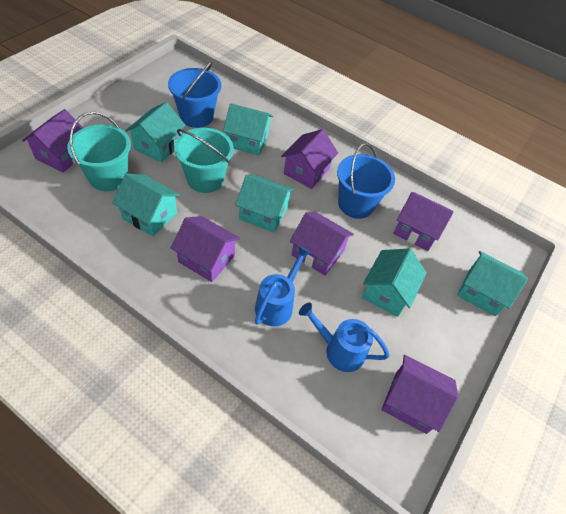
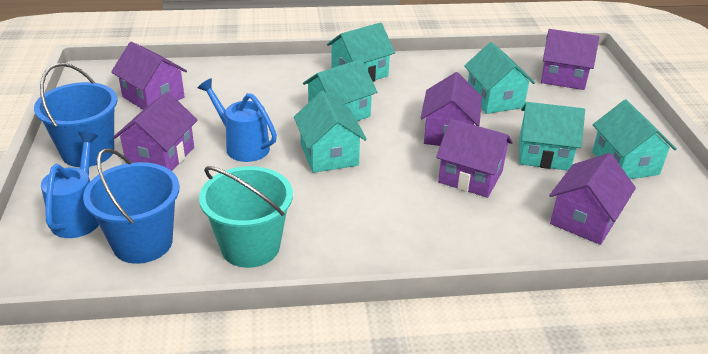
turquoise bucket: 2 -> 1

